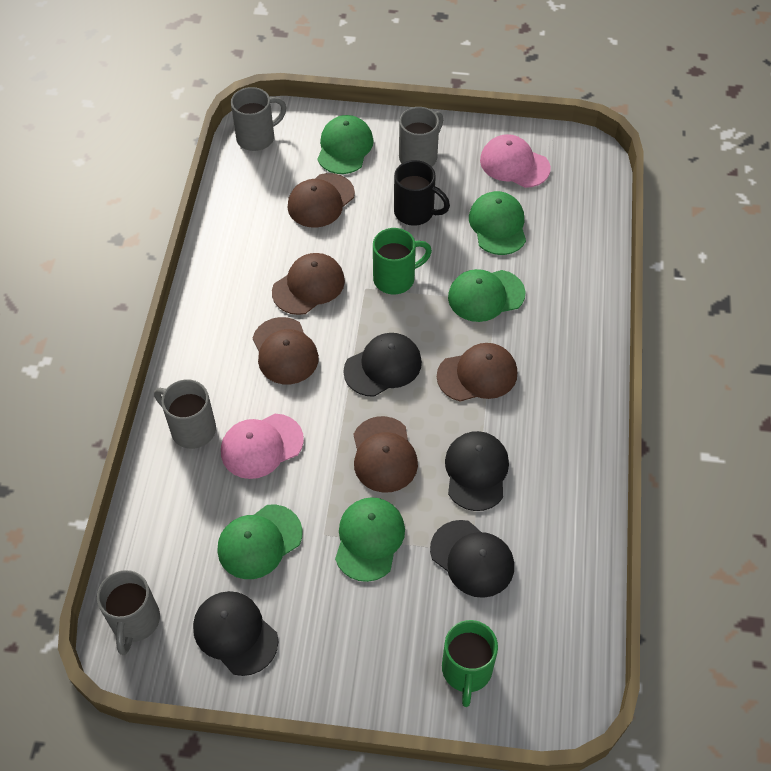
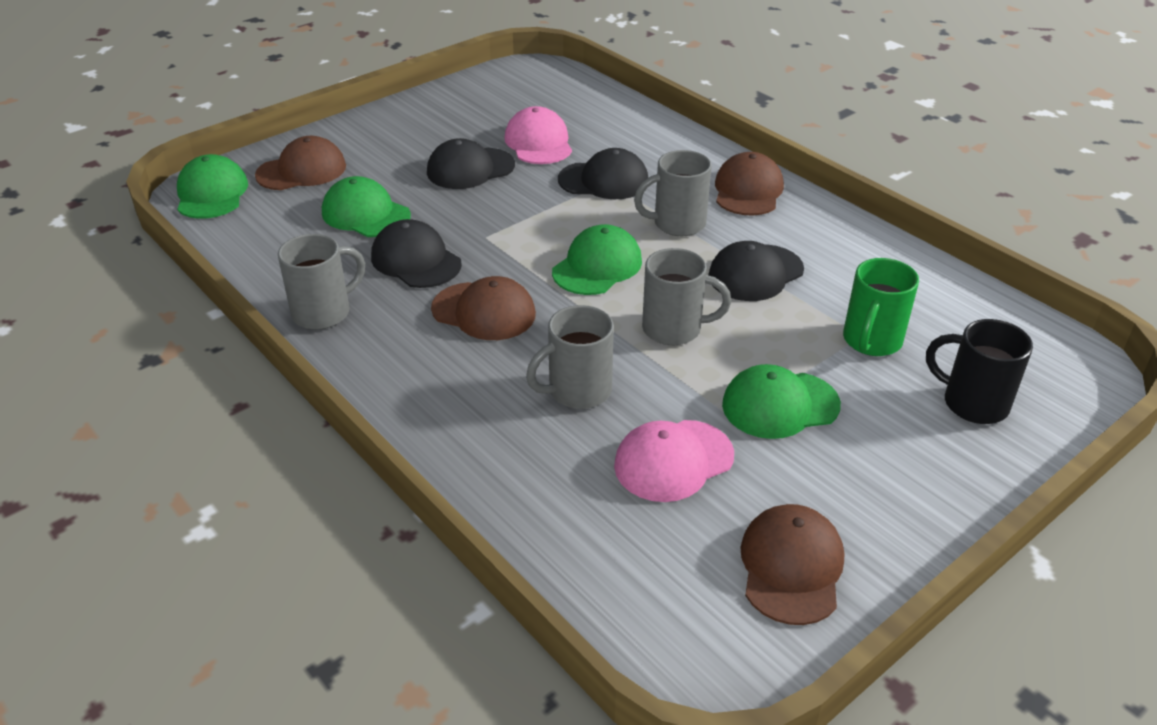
brown cap: 5 -> 4
green cap: 5 -> 4
green mug: 2 -> 1

